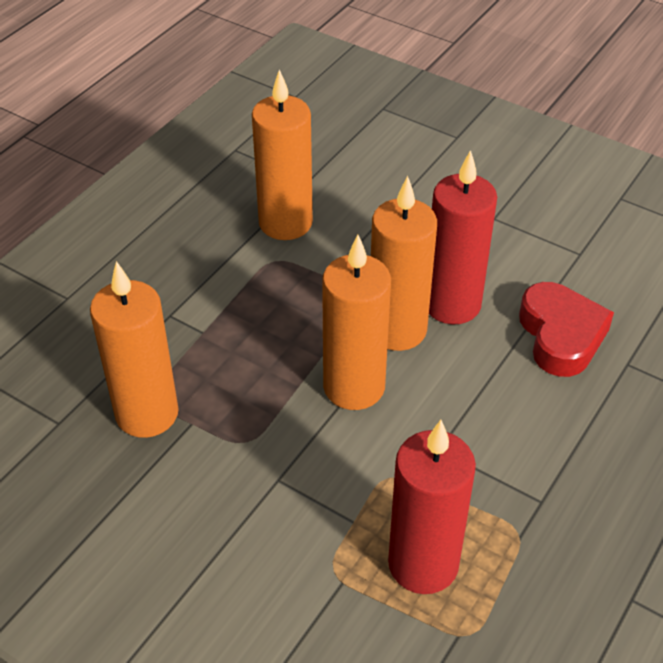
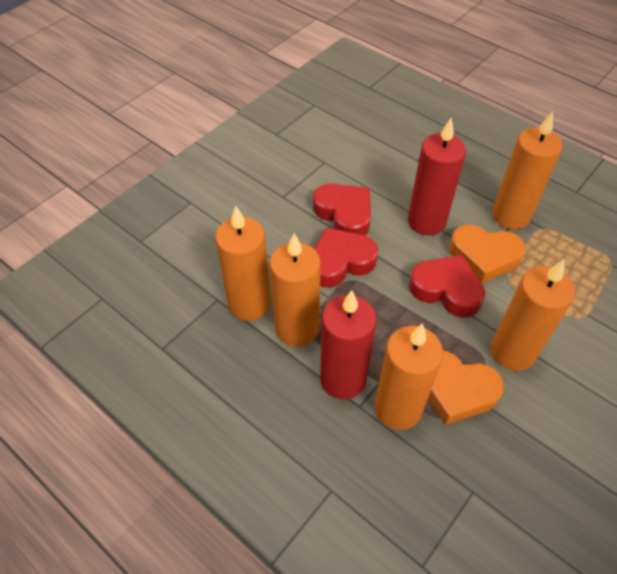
orange candle: 4 -> 5
orange heart: 0 -> 2
red heart: 1 -> 3

